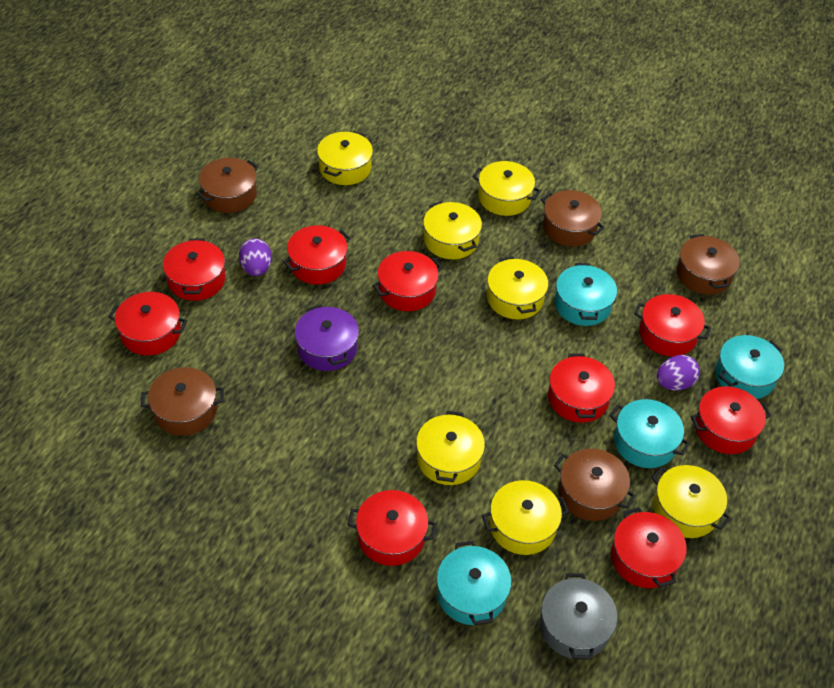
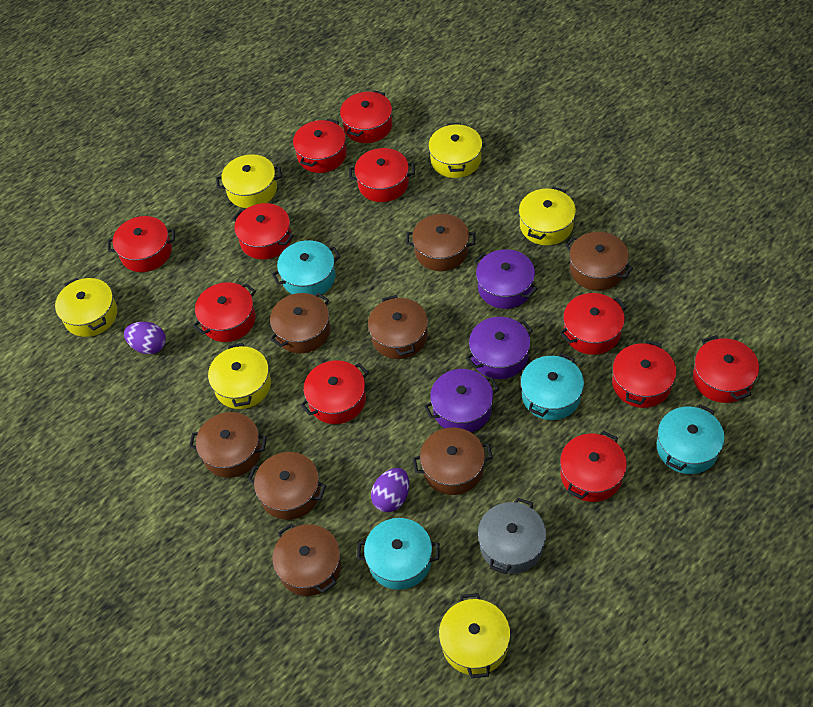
brown pot: 5 -> 8
purple pot: 1 -> 3
red pot: 9 -> 11
yellow pot: 7 -> 6

